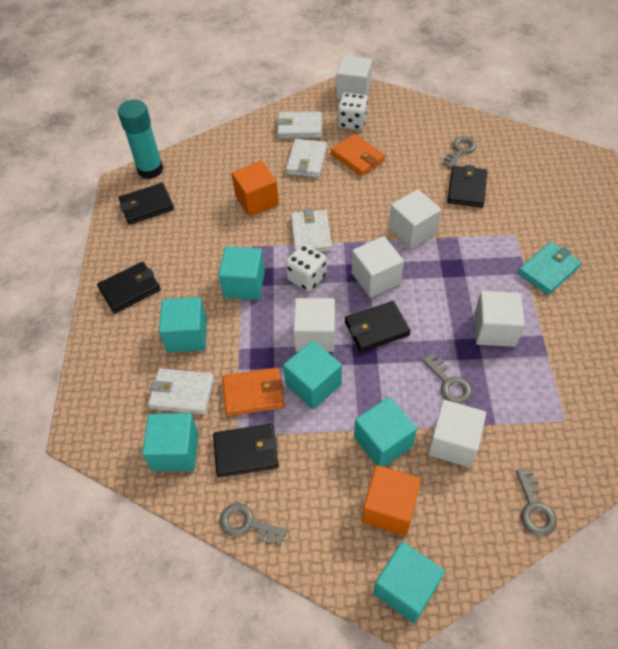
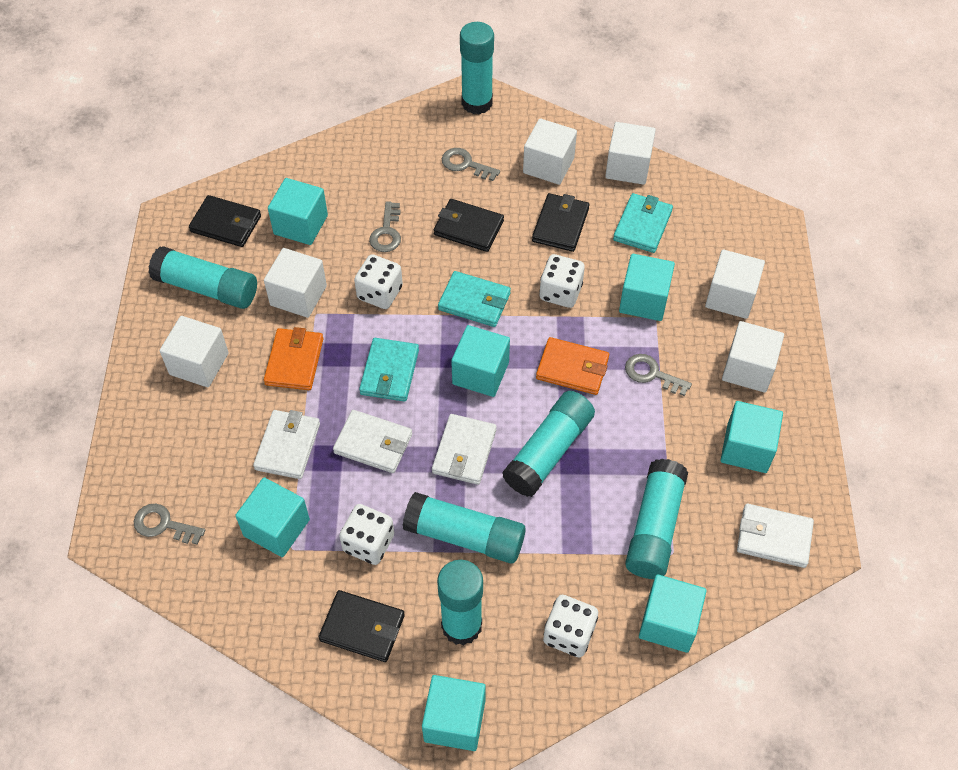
black wallet: 5 -> 4
orange cube: 2 -> 0
turquoise cube: 6 -> 7
turquoise glue stick: 1 -> 6
turquoise wallet: 1 -> 3
white dice: 2 -> 4

